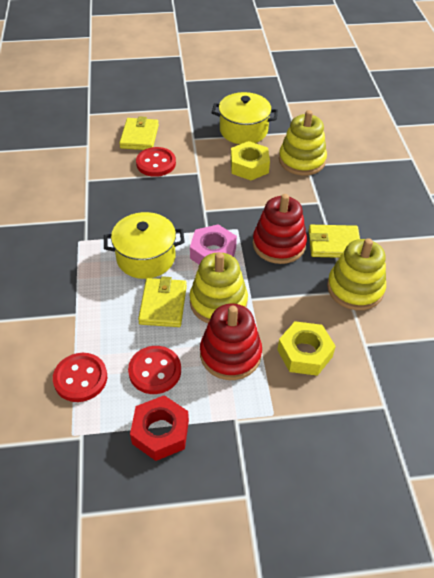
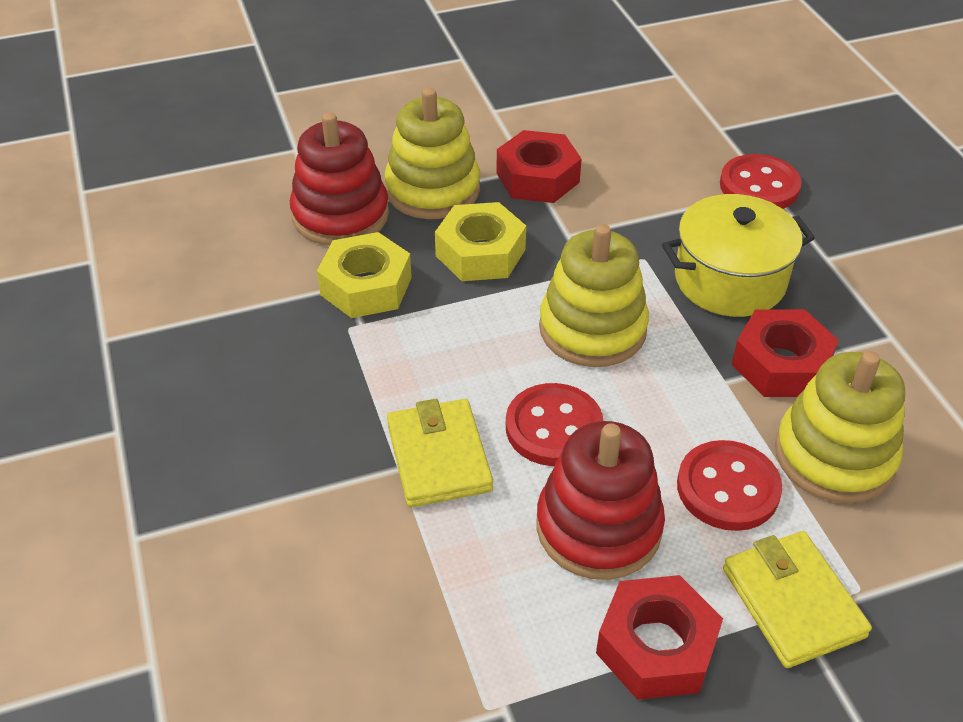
pink nut: 1 -> 0
red nut: 1 -> 3
yellow pot: 2 -> 1
yellow wallet: 3 -> 2

